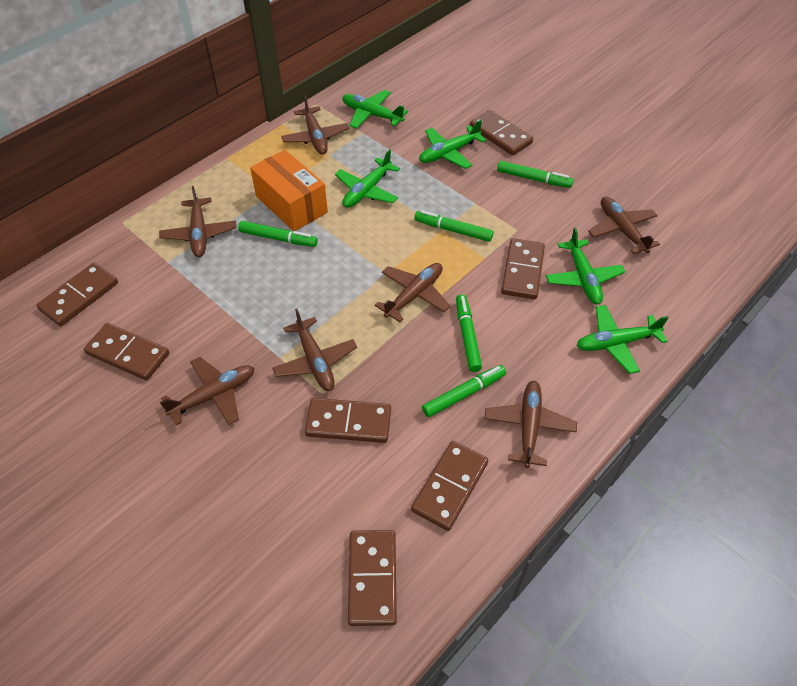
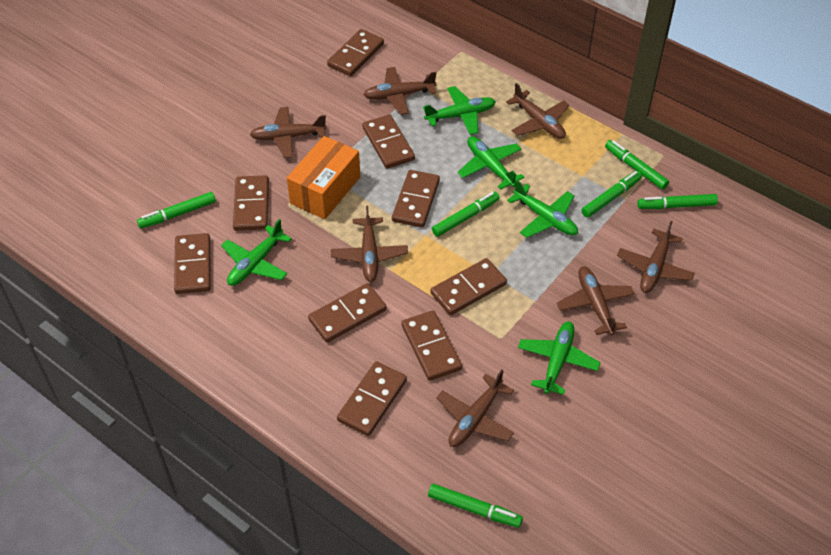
brown domino: 7 -> 9
green marker: 5 -> 6

